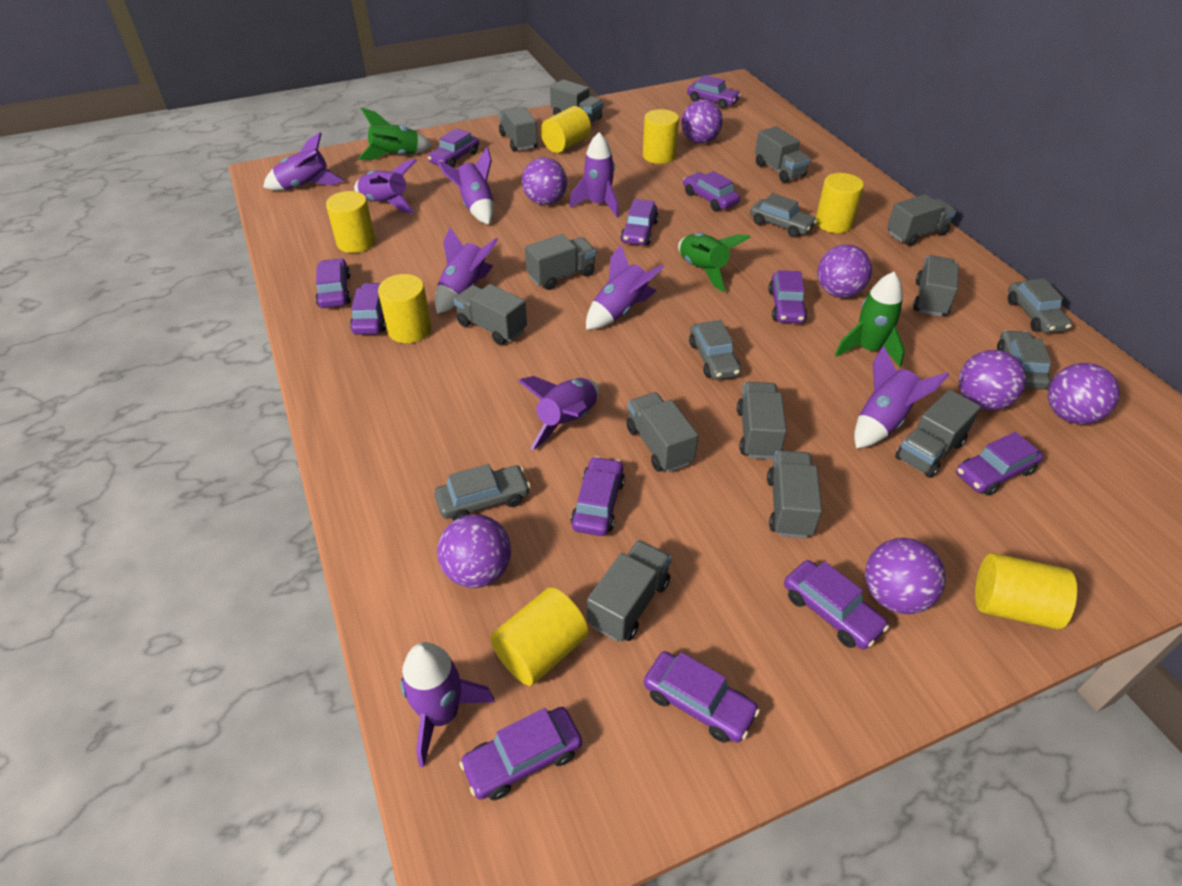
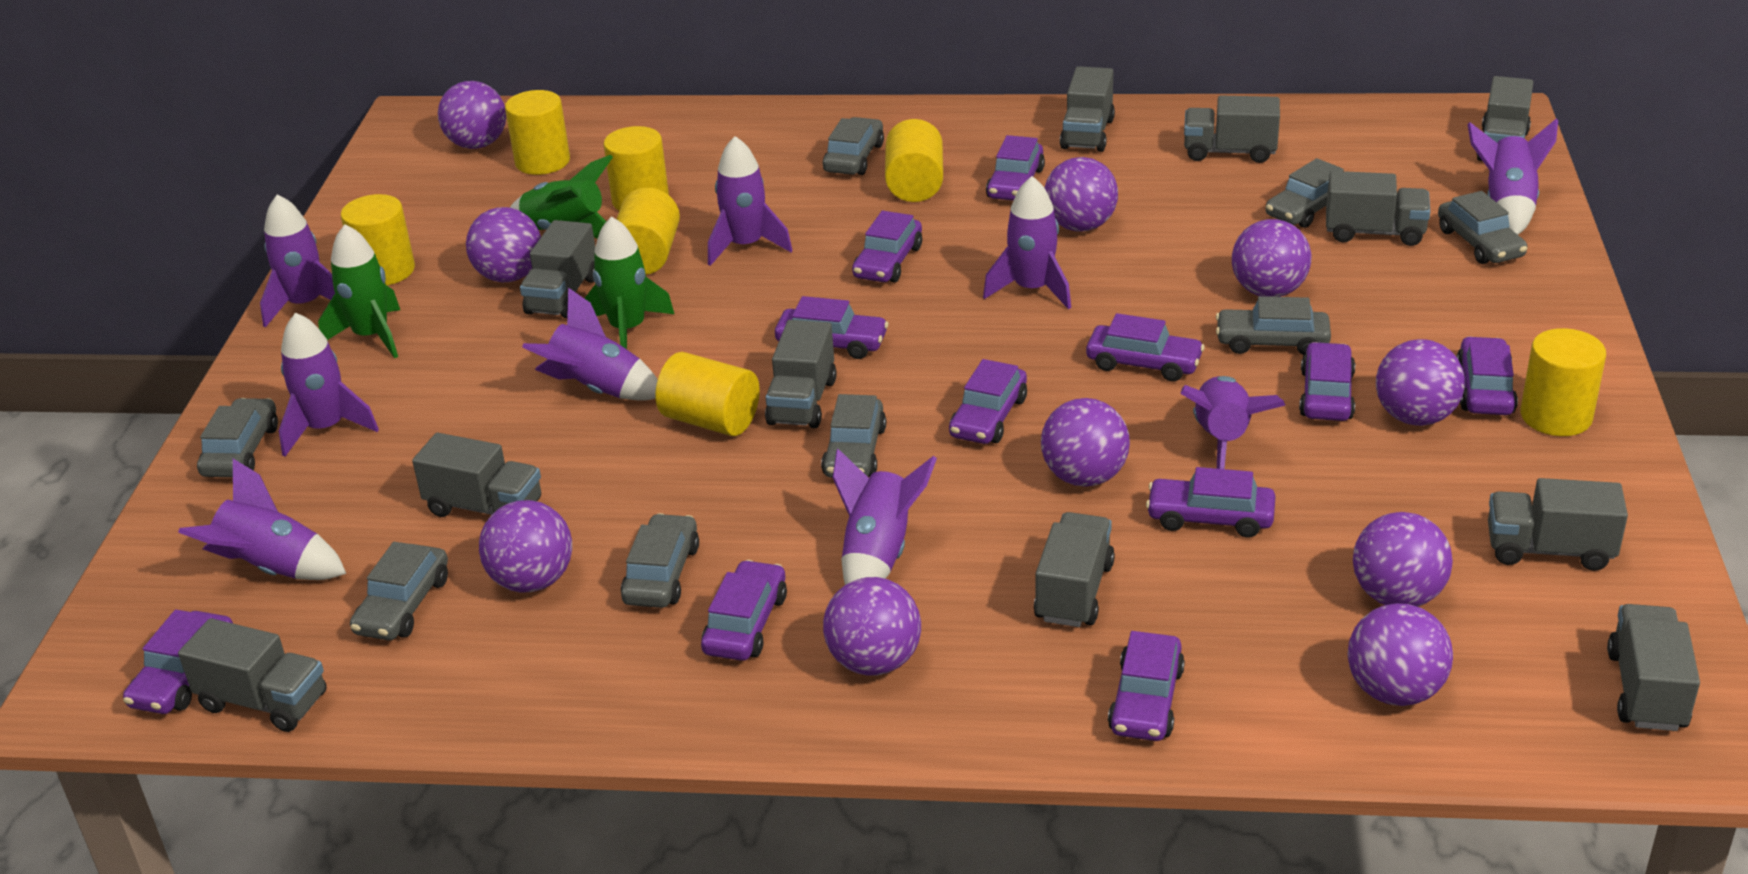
grey car: 5 -> 8
grey truck: 12 -> 11
purple ball: 7 -> 10
purple car: 12 -> 11

